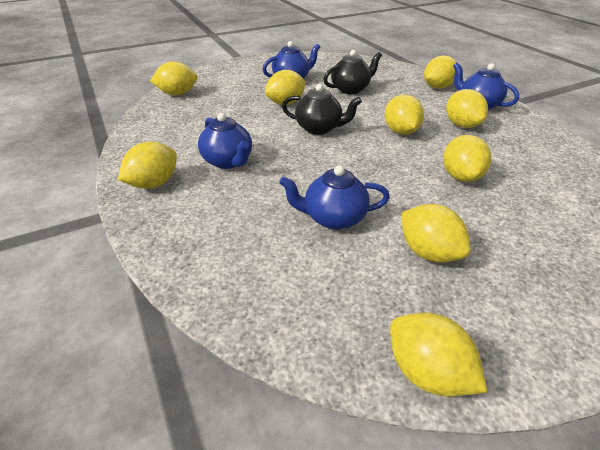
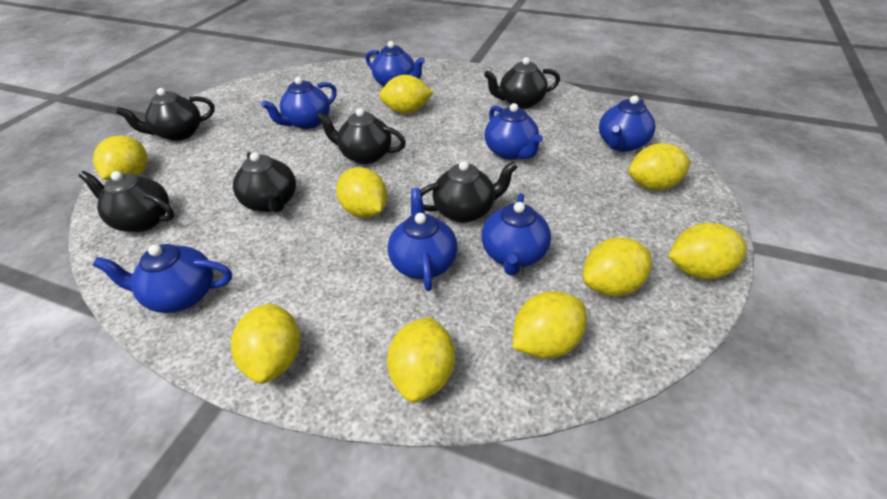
black teapot: 2 -> 6
blue teapot: 4 -> 7

